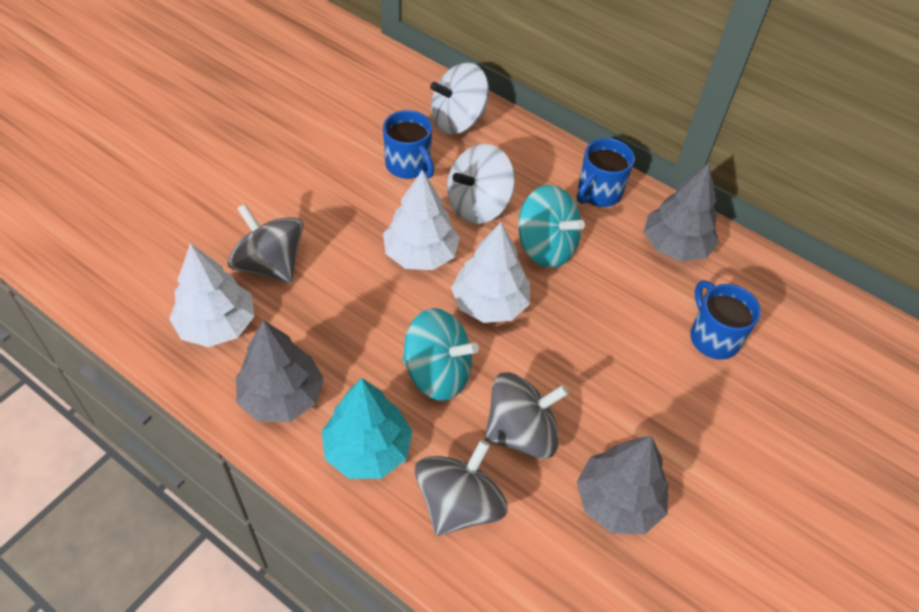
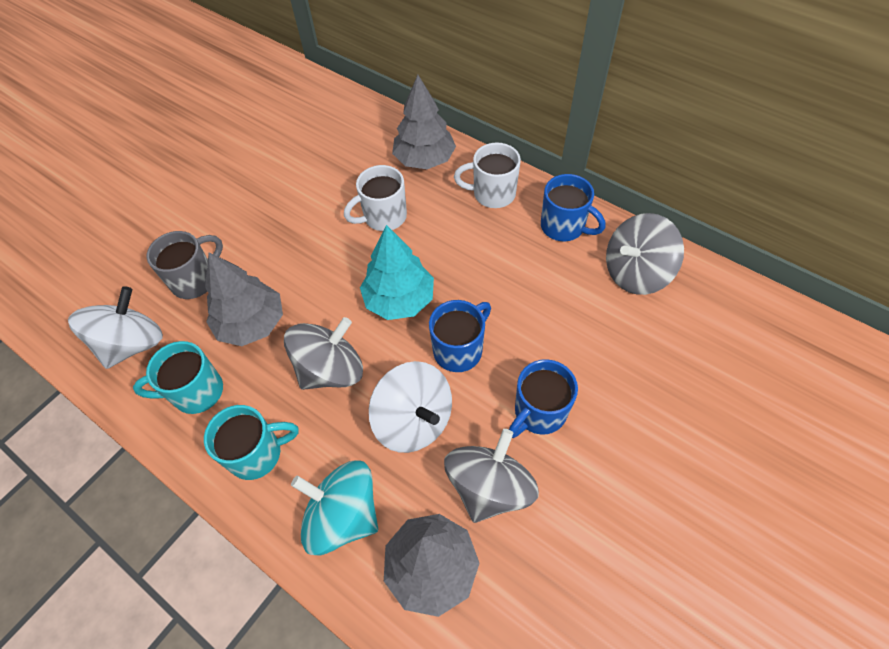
grey mug: 0 -> 1
turquoise mug: 0 -> 2
turquoise spinning top: 2 -> 1
white mug: 0 -> 2
white tree: 3 -> 0

